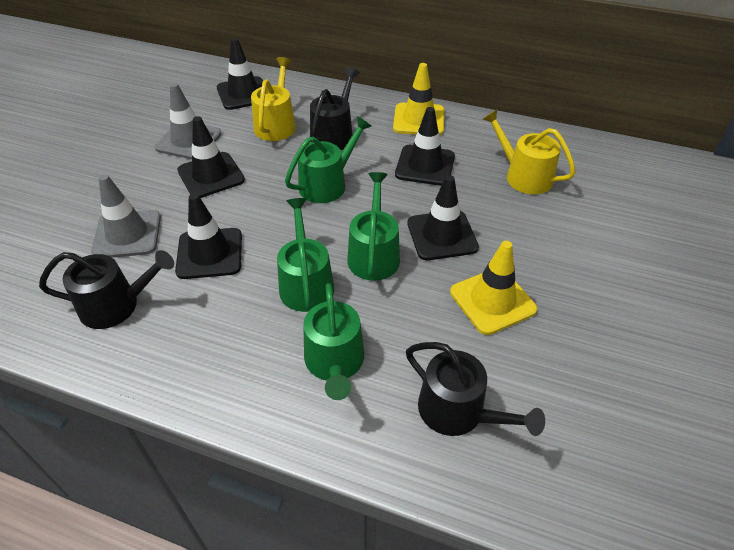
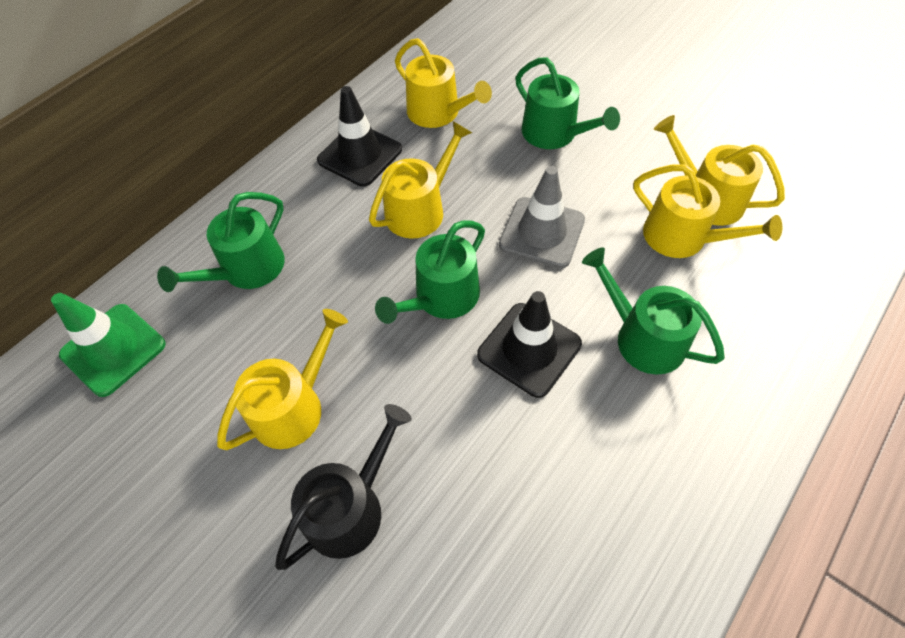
black traffic cone: 5 -> 2
black watering can: 3 -> 1
green traffic cone: 0 -> 1
grey traffic cone: 2 -> 1
yellow traffic cone: 2 -> 0
yellow watering can: 2 -> 5

